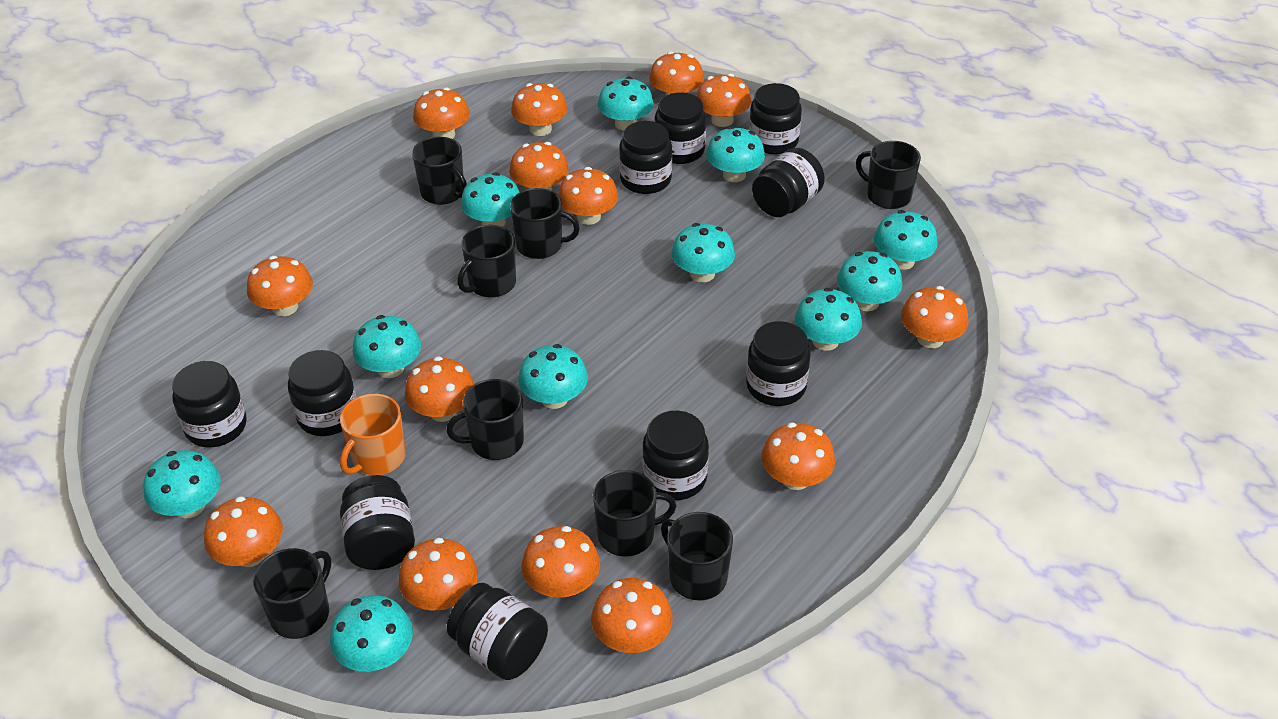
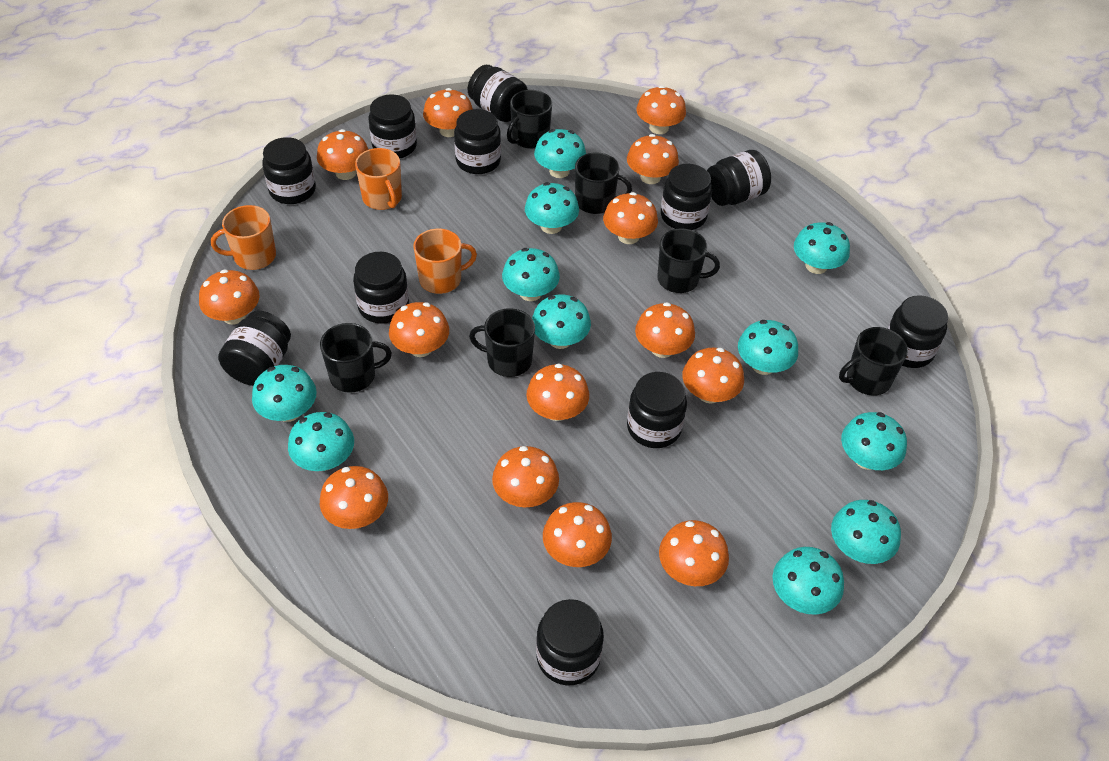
black jar: 10 -> 11
black mug: 8 -> 6
orange mug: 1 -> 3

